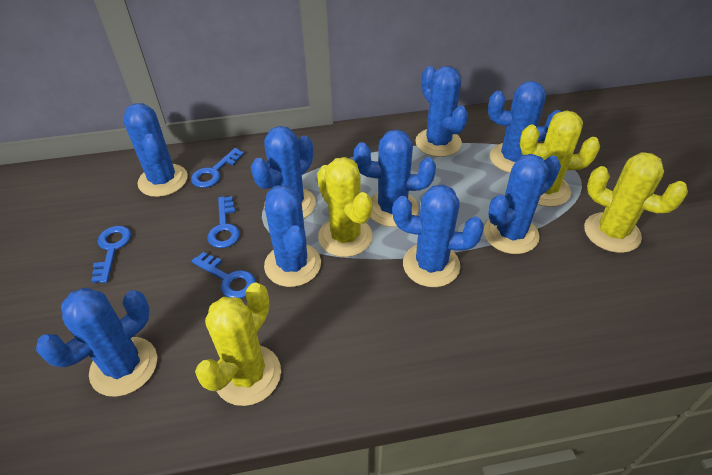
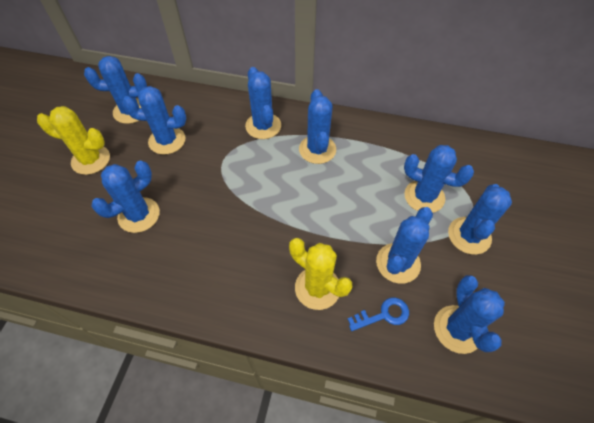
blue key: 4 -> 1
yellow cactus: 4 -> 2

